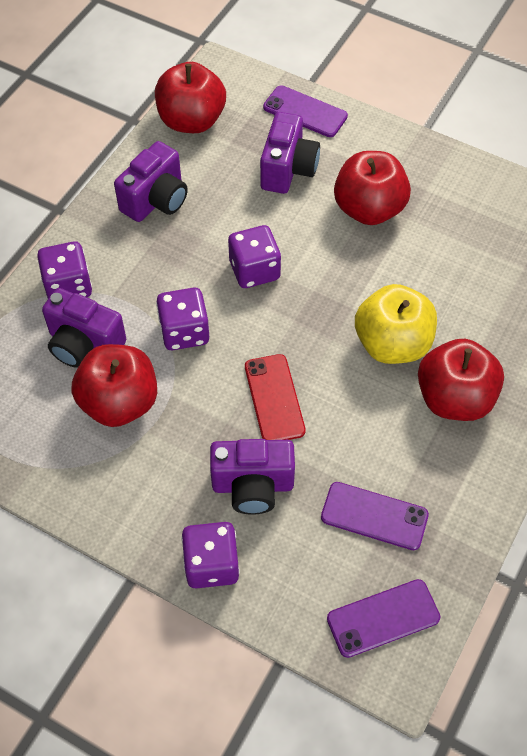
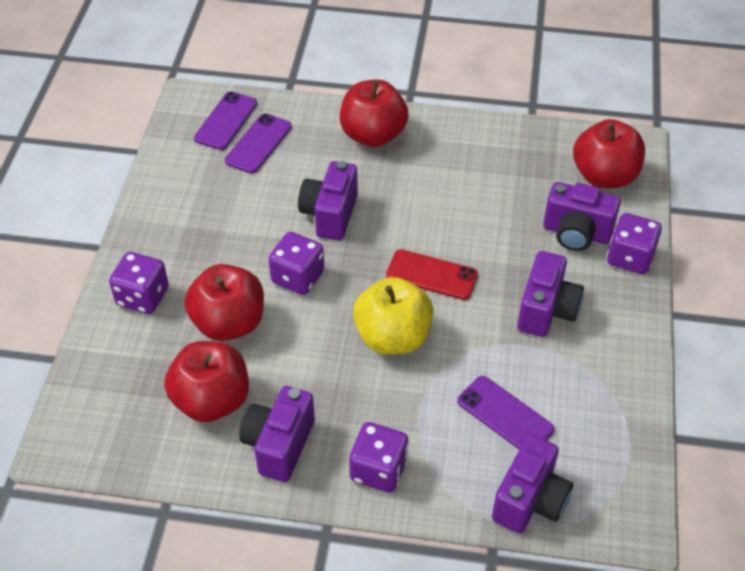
purple camera: 4 -> 5

